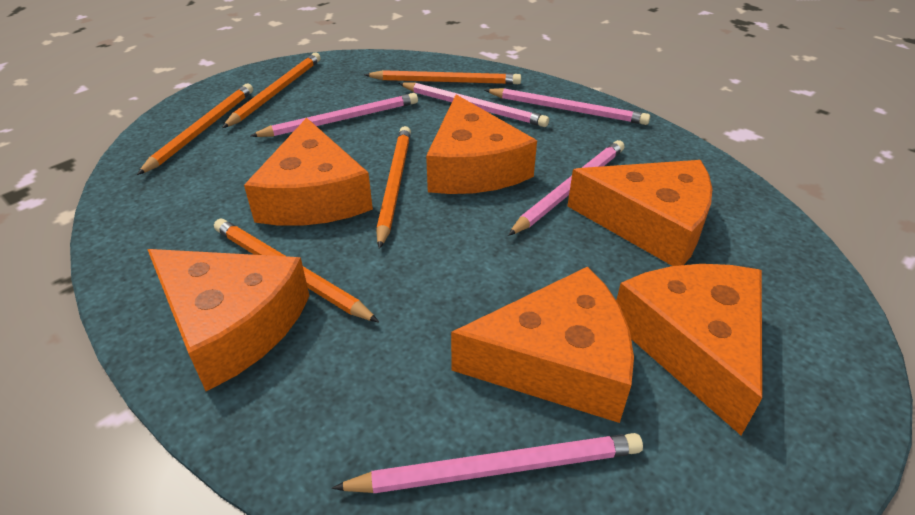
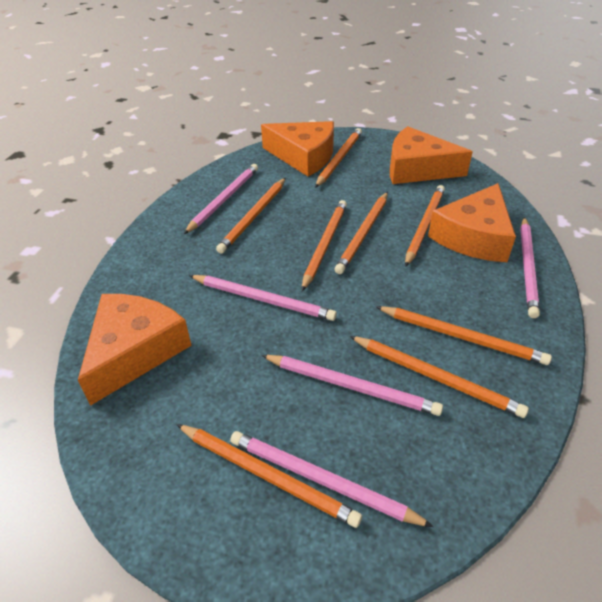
orange cheese: 6 -> 4
orange pencil: 5 -> 8

